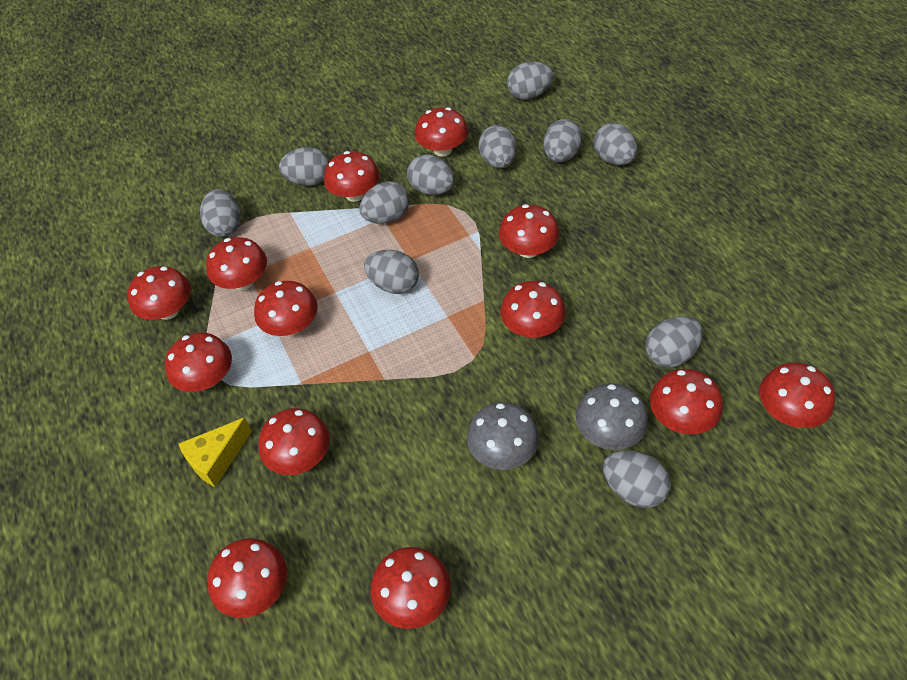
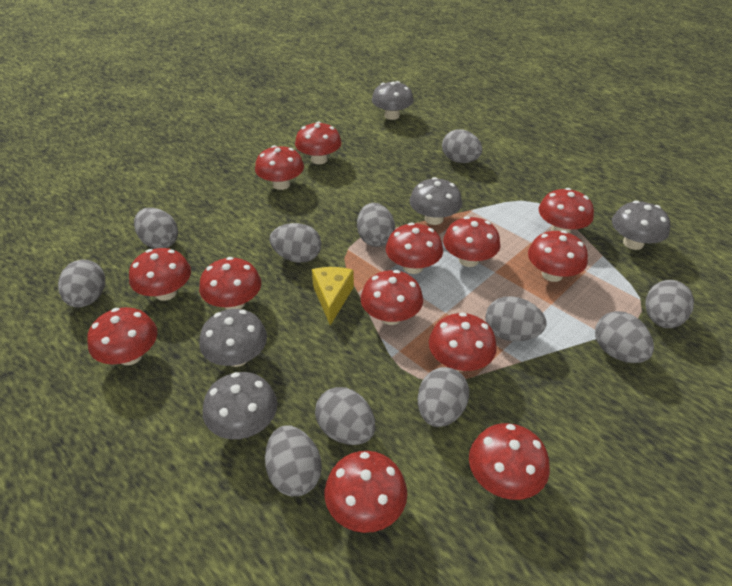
grey mushroom: 2 -> 5

